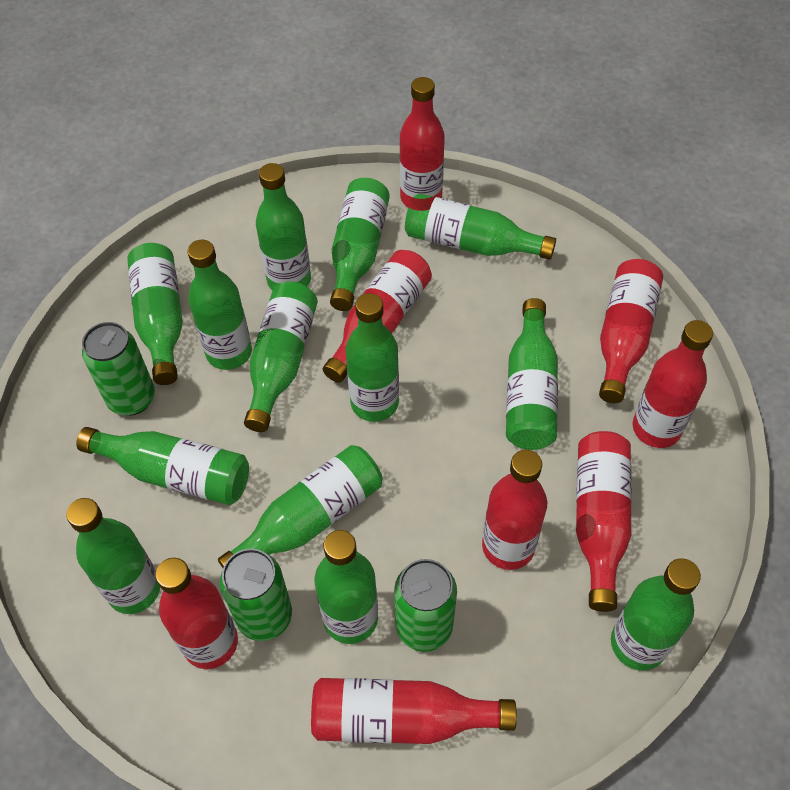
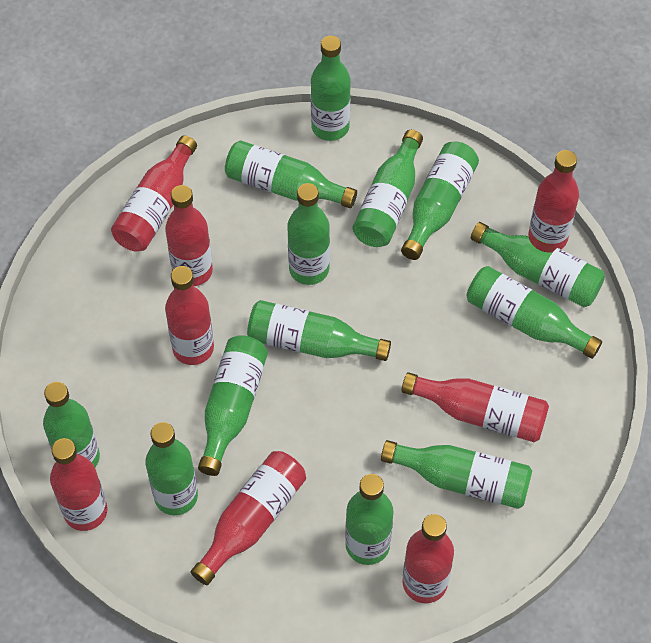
green can: 3 -> 0

